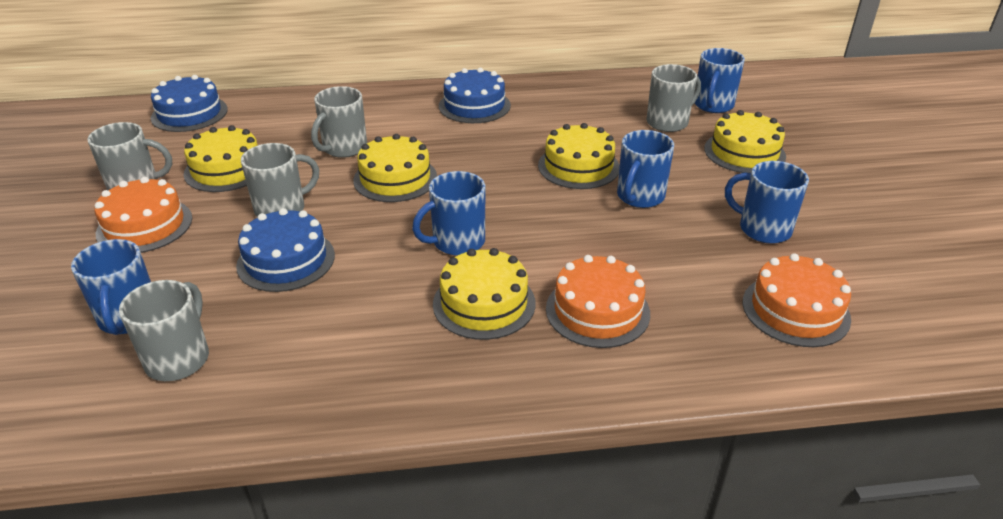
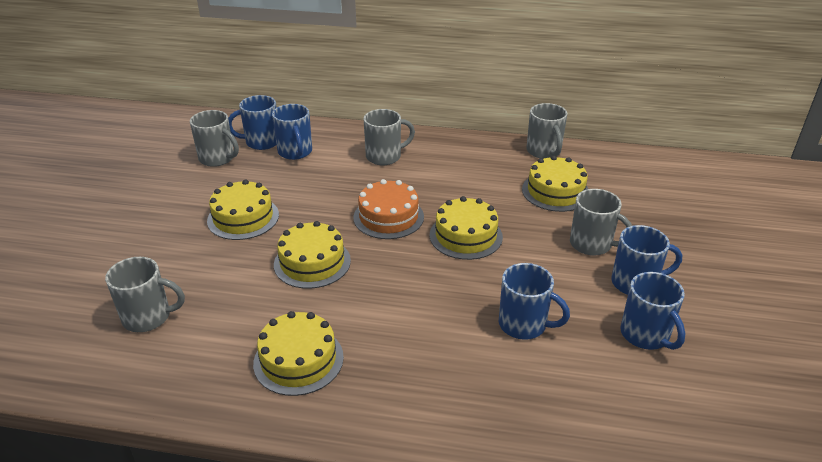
blue cake: 3 -> 0
orange cake: 3 -> 1

